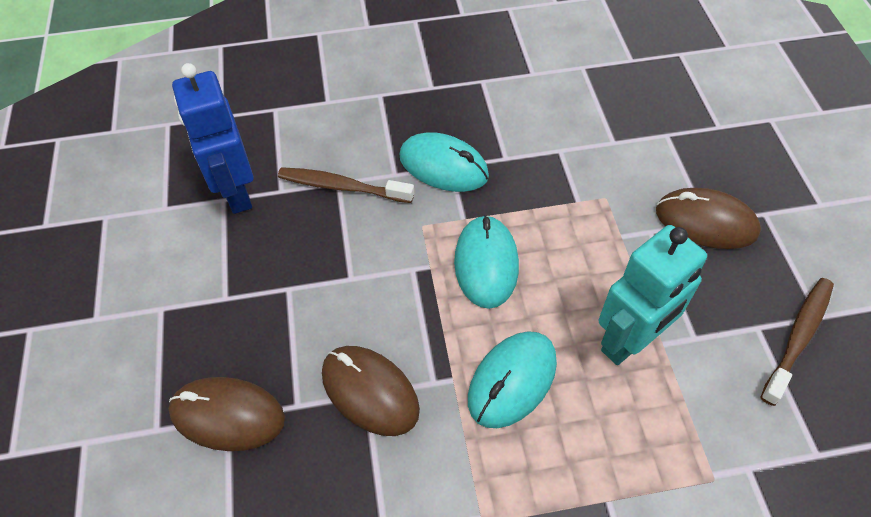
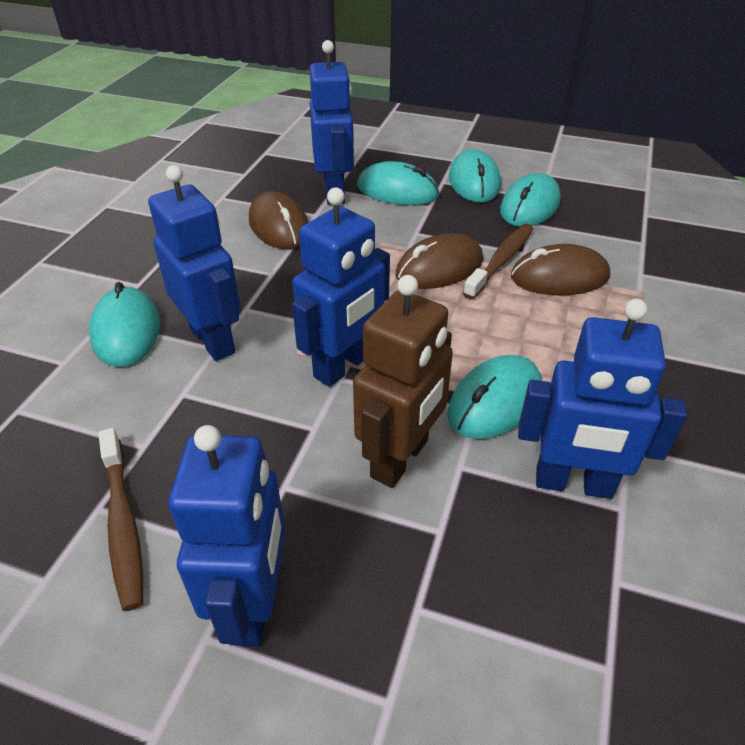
blue robot: 1 -> 5
brown robot: 0 -> 1
turquoise mouse: 3 -> 5
turquoise robot: 1 -> 0

